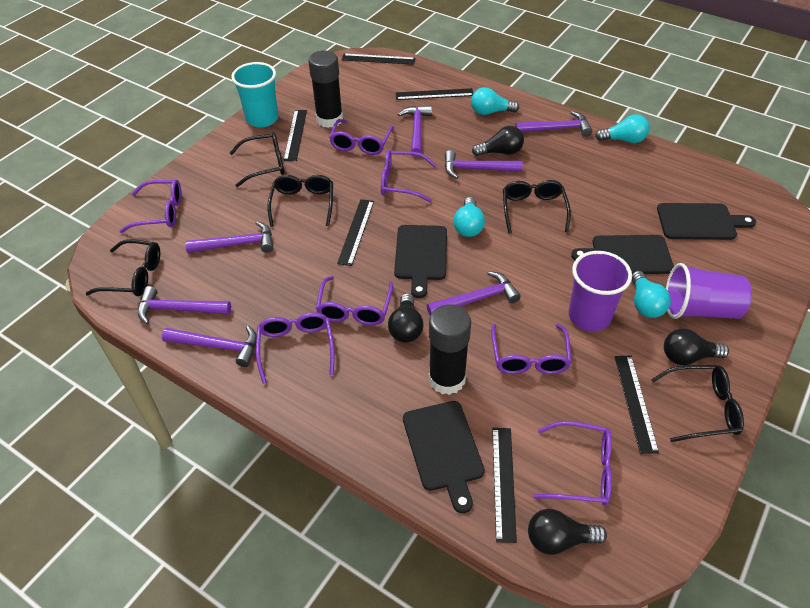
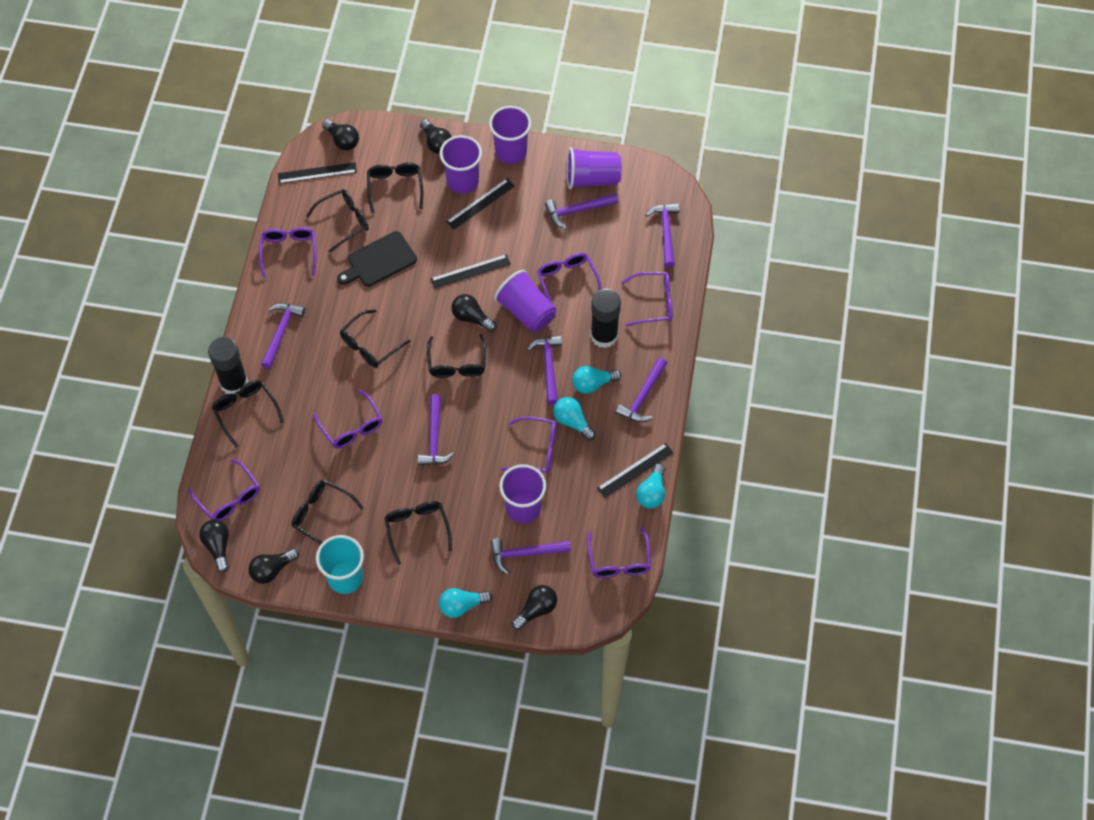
black cutting board: 4 -> 1
black glasses: 5 -> 7
black light bulb: 4 -> 6
black ruler: 6 -> 4
purple cup: 2 -> 5

